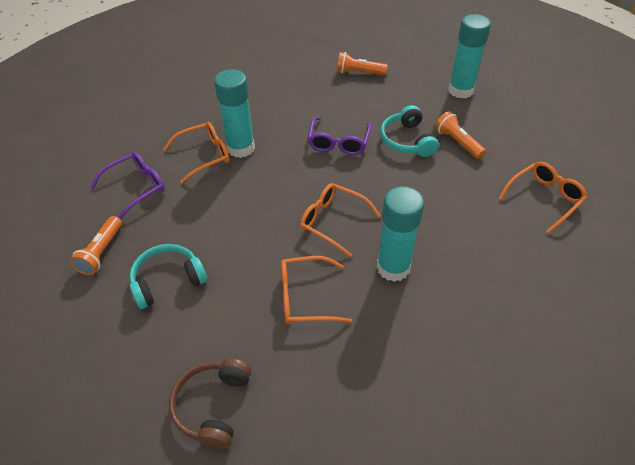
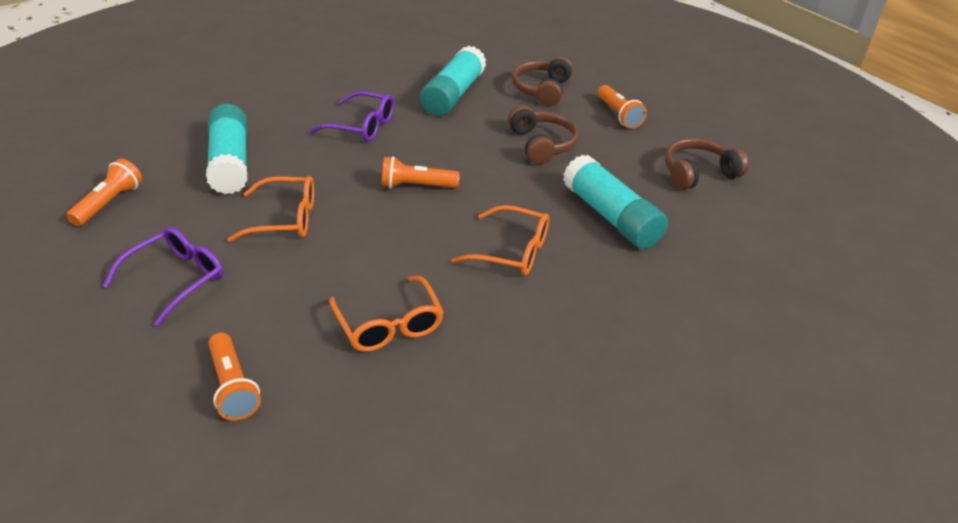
brown headphones: 1 -> 3
orange flashlight: 3 -> 4
orange glasses: 4 -> 3
turquoise headphones: 2 -> 0

